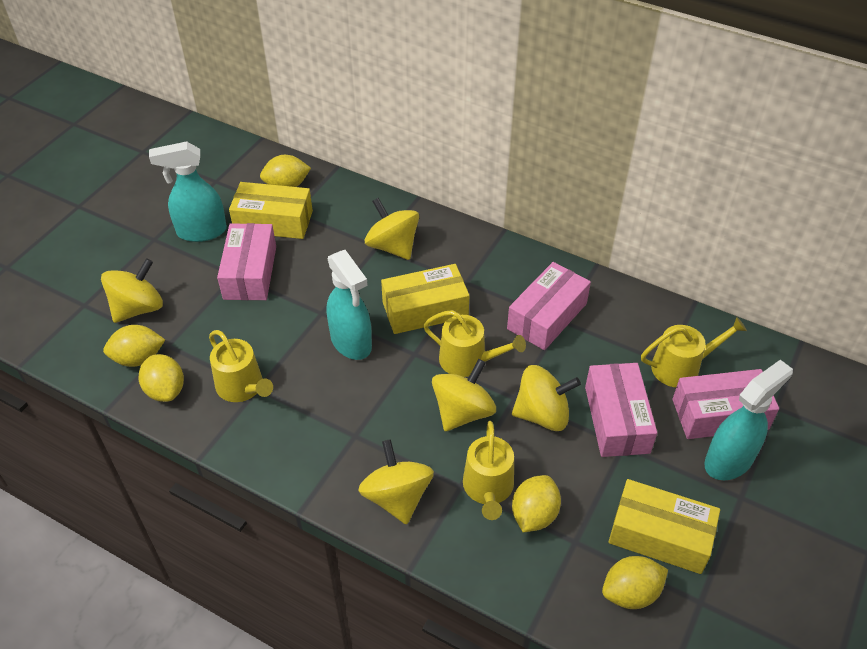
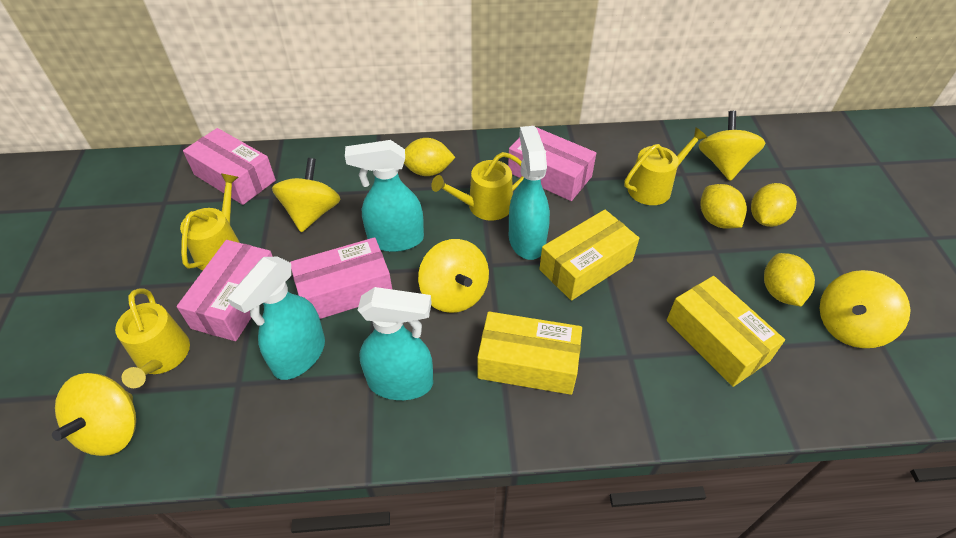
turquoise spray bottle: 3 -> 4
yellow lemon: 5 -> 4

